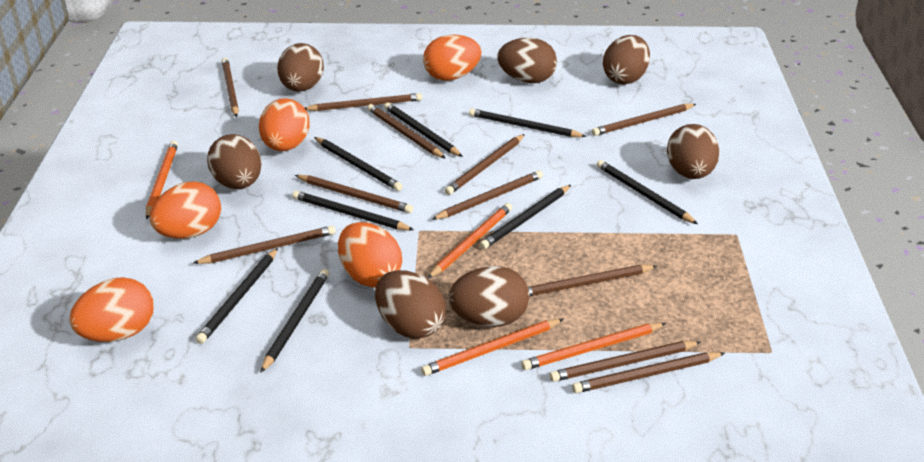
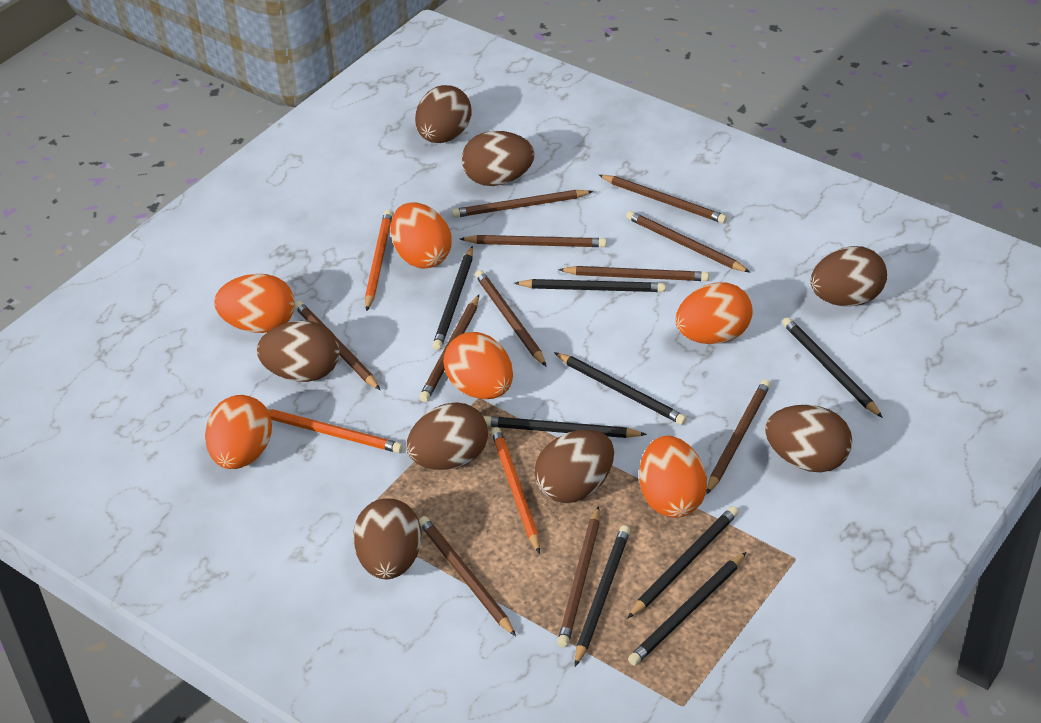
brown egg: 7 -> 8
orange egg: 5 -> 6
orange pencil: 4 -> 3

